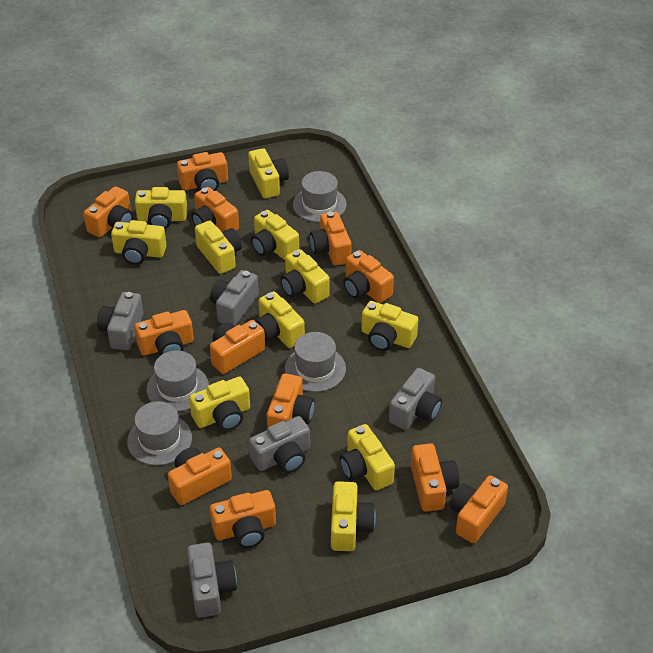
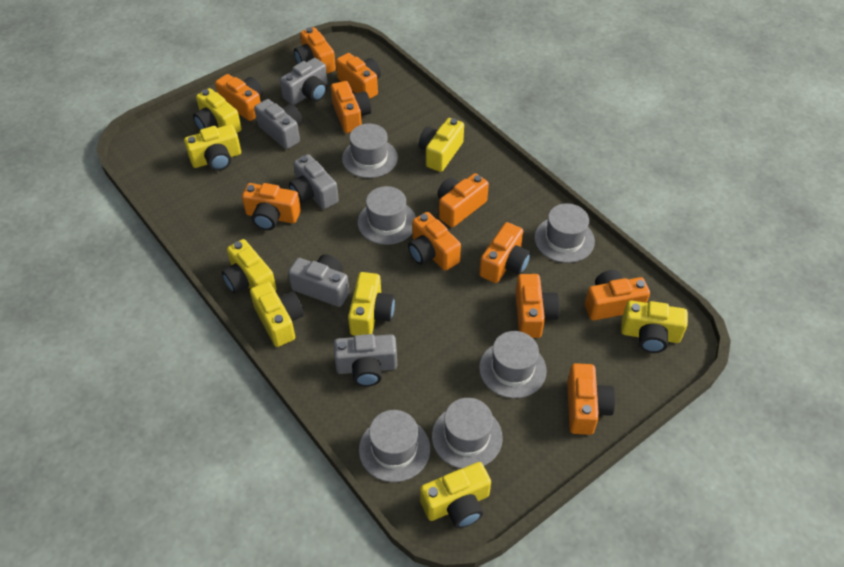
grey hat: 4 -> 6
orange camera: 12 -> 11
yellow camera: 11 -> 8

